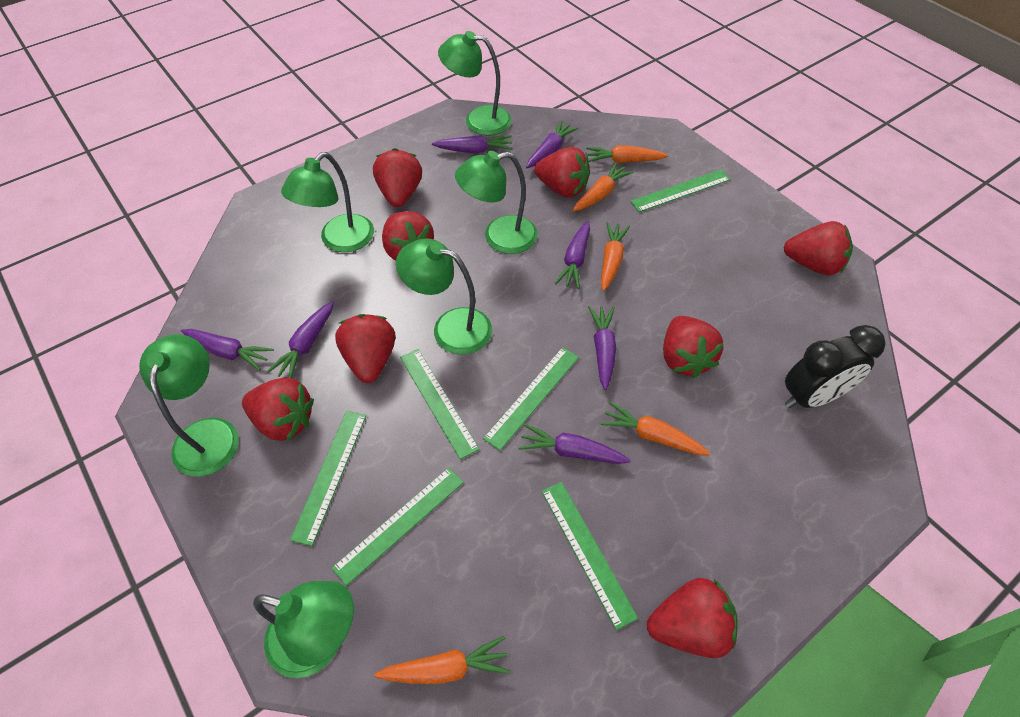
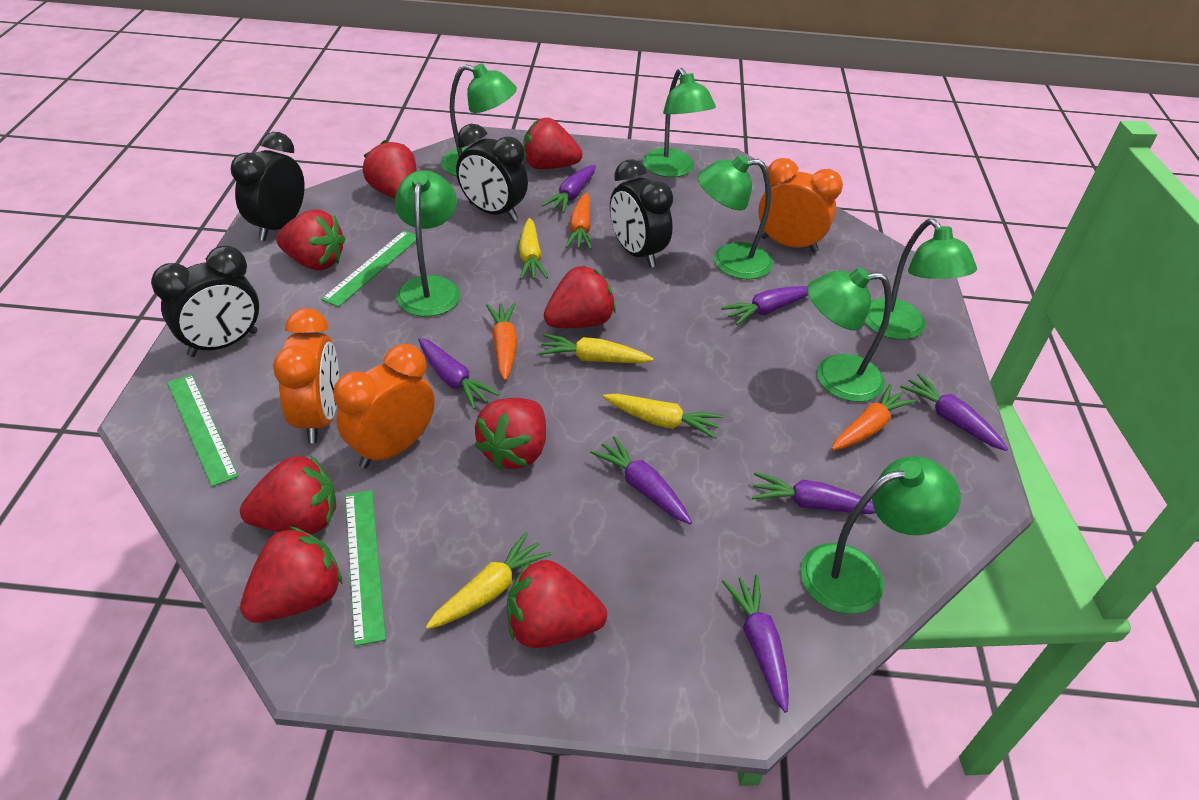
black clock: 1 -> 4
green lamp: 6 -> 7
green ruler: 6 -> 3
orange carrot: 5 -> 3
orange clock: 0 -> 3
yellow carrot: 0 -> 4

